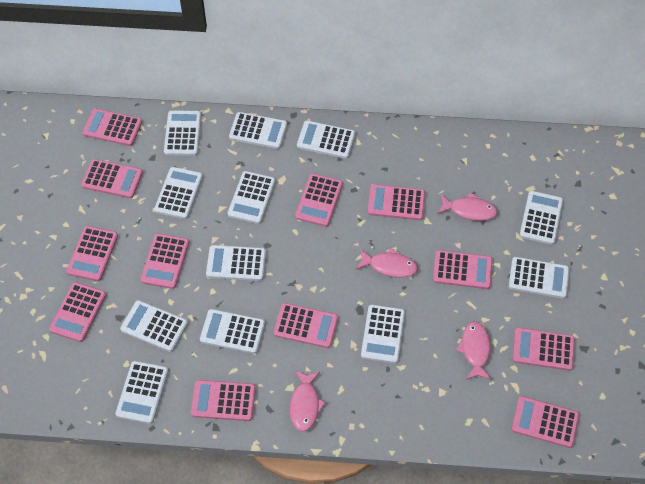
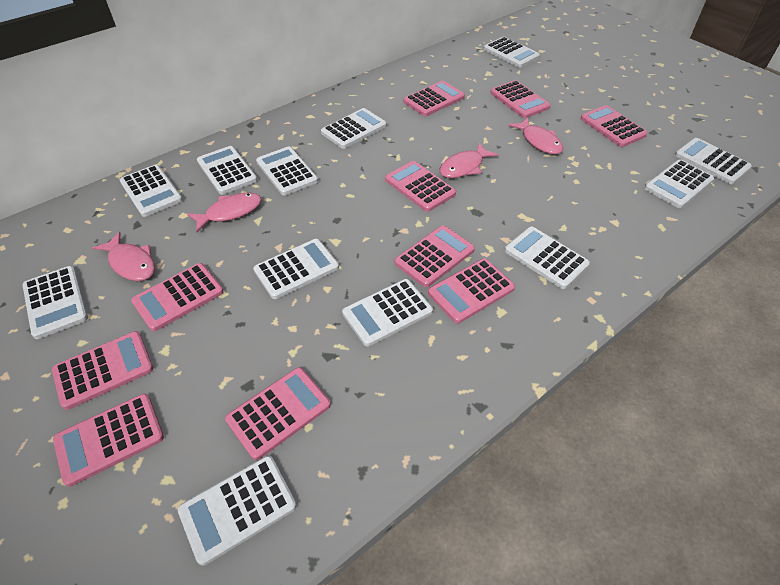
pink calculator: 12 -> 10

